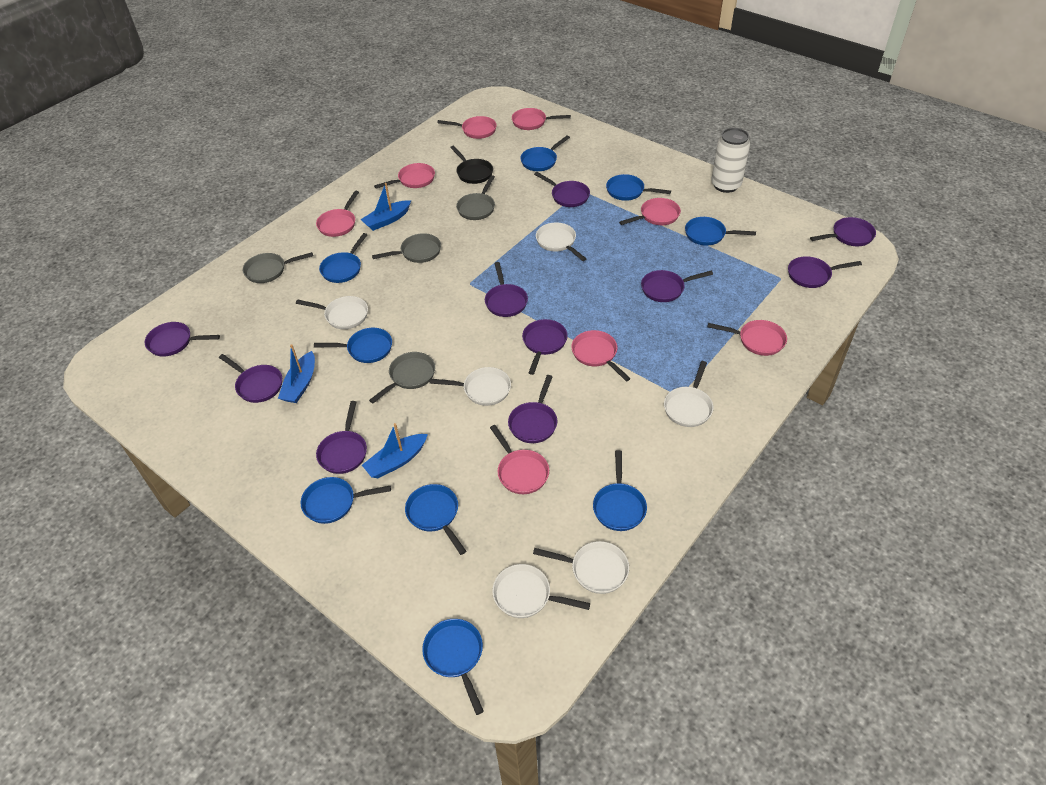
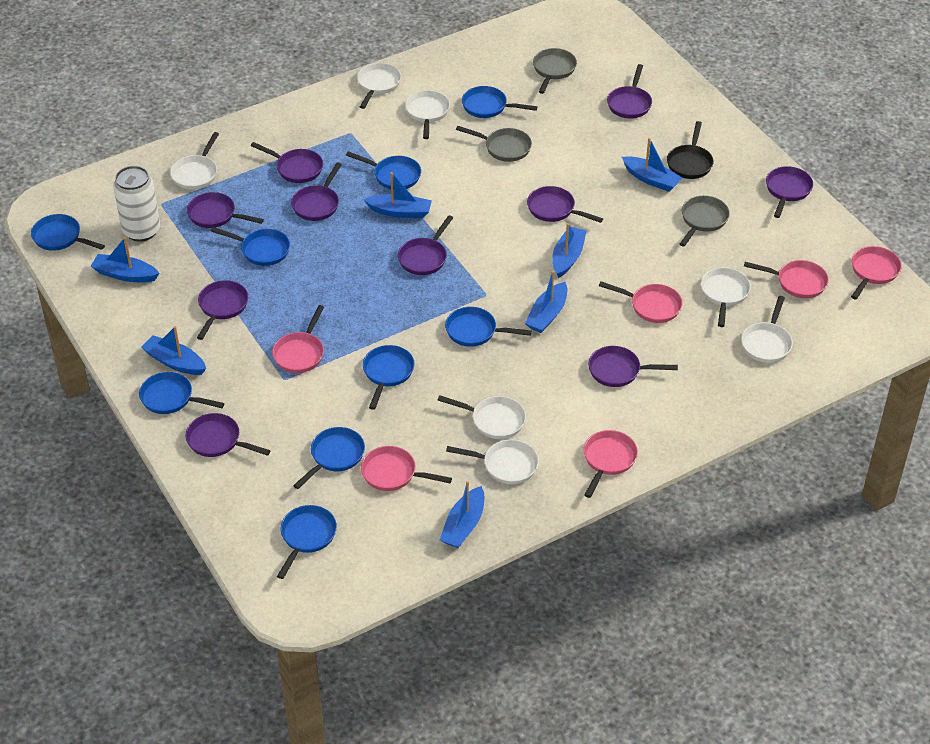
blue boat: 3 -> 7
grey pan: 4 -> 3
pink pan: 8 -> 6
white pan: 6 -> 7

